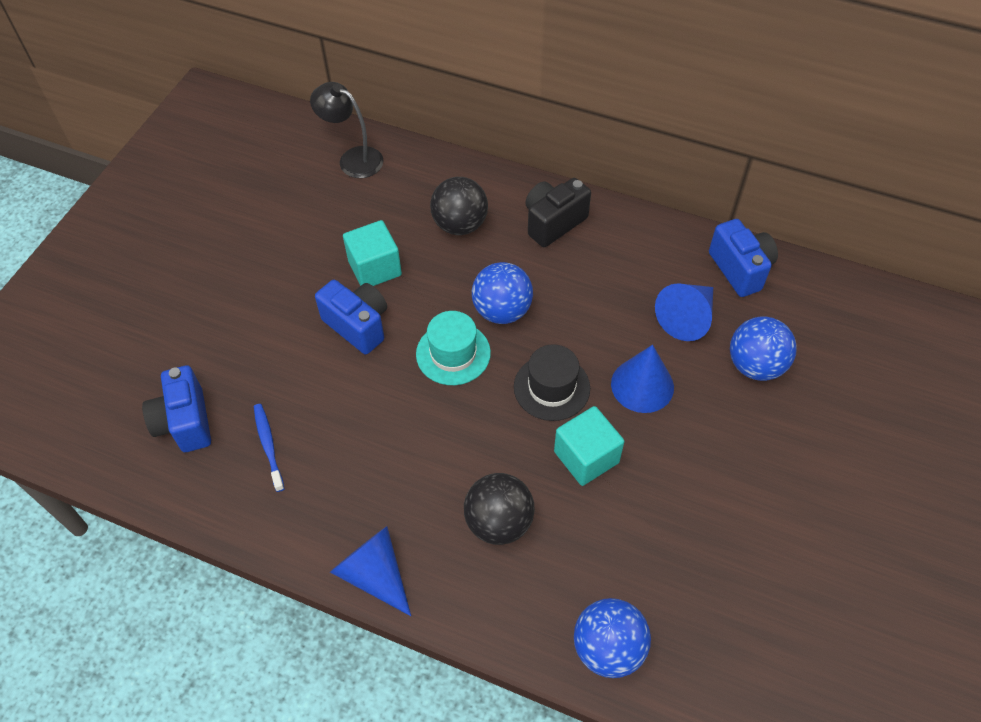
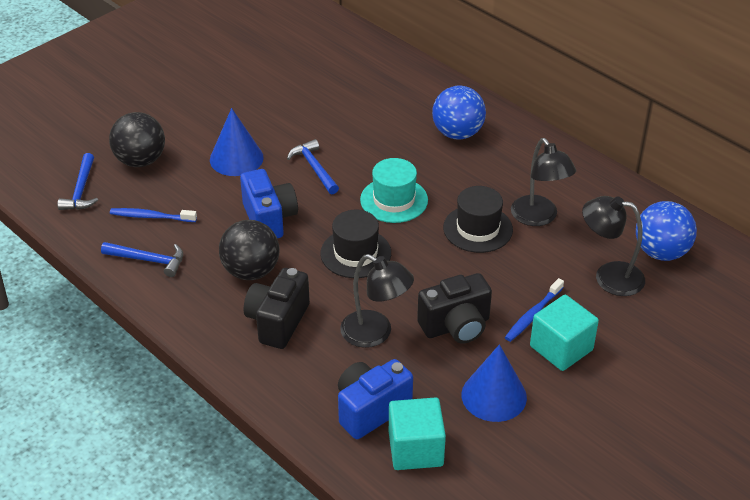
black camera: 1 -> 2
black hat: 1 -> 2
black lamp: 1 -> 3
blue ball: 3 -> 2
blue camera: 3 -> 2
blue cone: 3 -> 2
blue hammer: 0 -> 3
blue toothbrush: 1 -> 2

